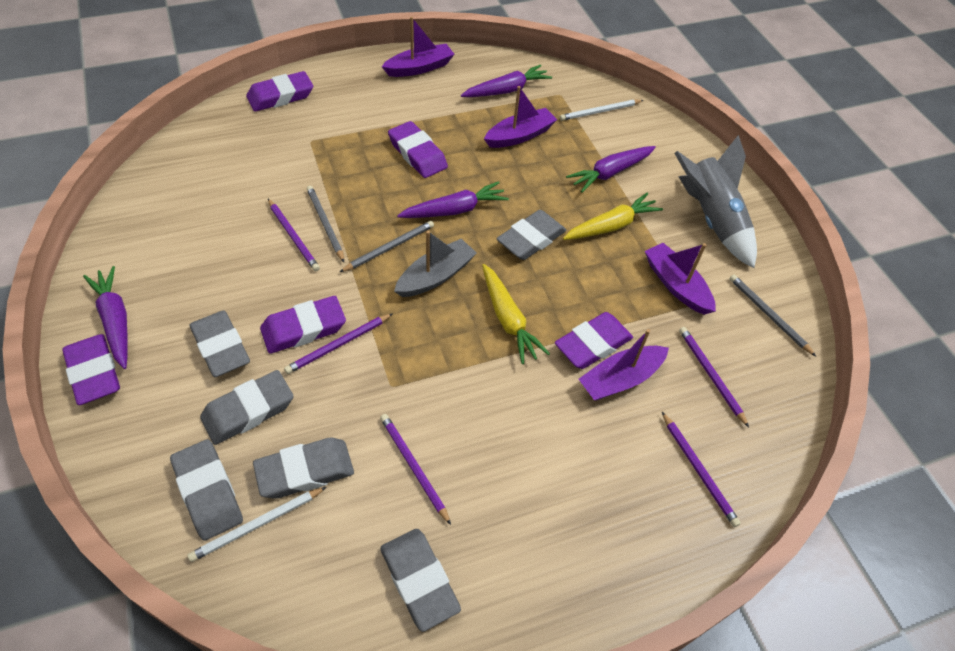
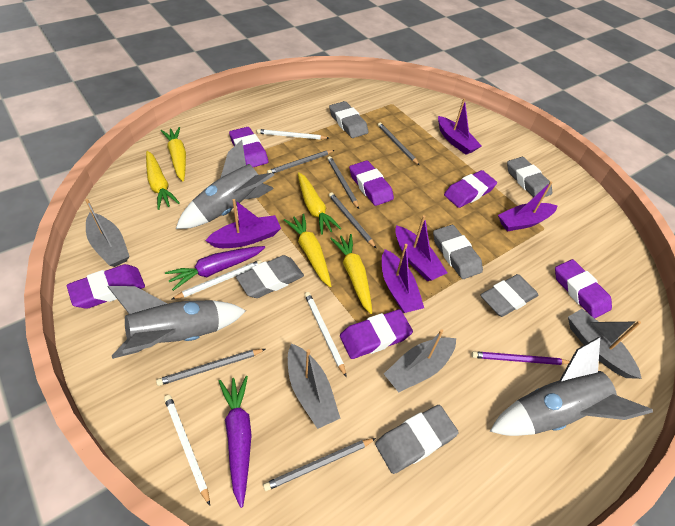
grey boat: 1 -> 4
grey pencil: 3 -> 6
grey rocket: 1 -> 3
purple boat: 4 -> 5
purple carrot: 4 -> 2
purple eraser: 5 -> 6
purple pencil: 5 -> 1
white pencil: 2 -> 4
yellow carrot: 2 -> 5

